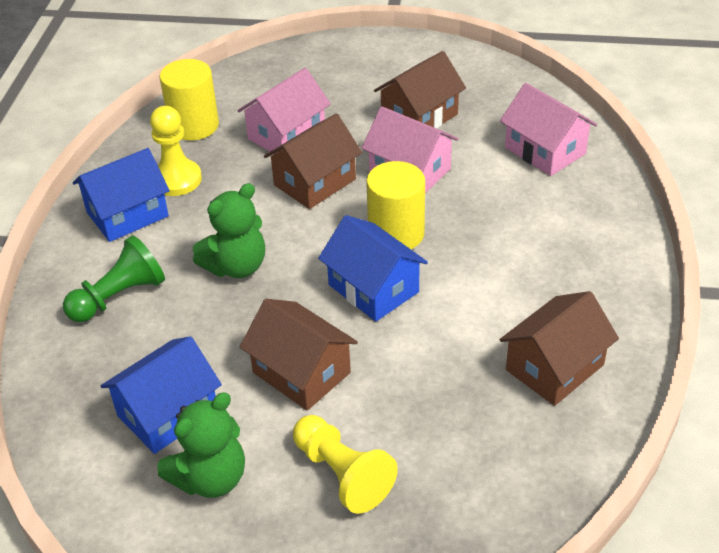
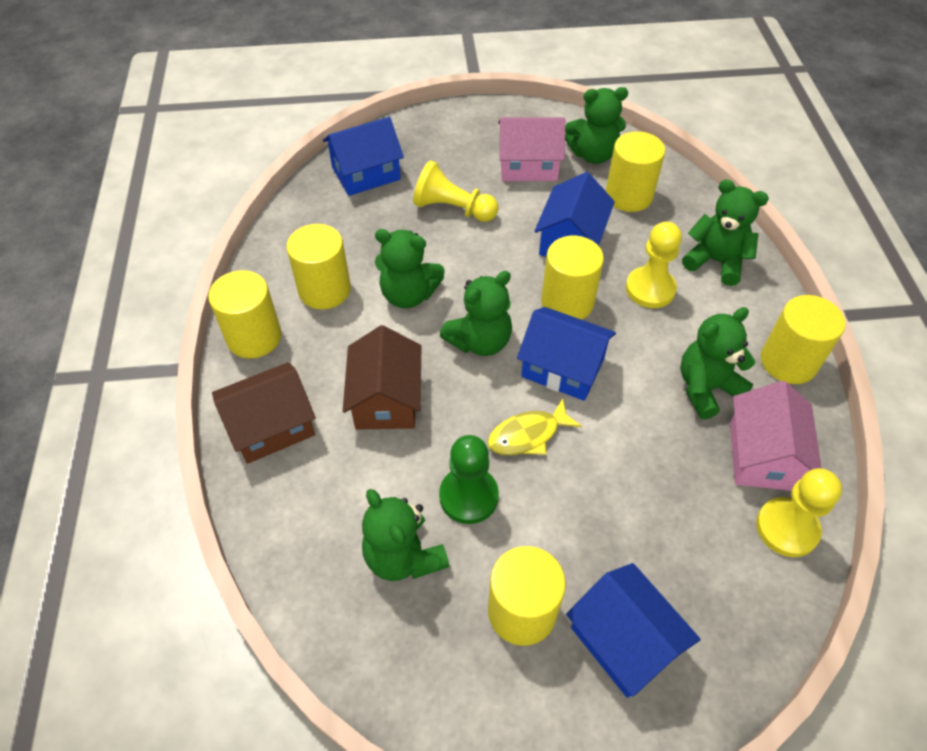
blue house: 3 -> 4
brown house: 4 -> 2
green teddy bear: 2 -> 6
pink house: 3 -> 2
yellow cylinder: 2 -> 6
yellow fish: 0 -> 1
yellow pawn: 2 -> 3

